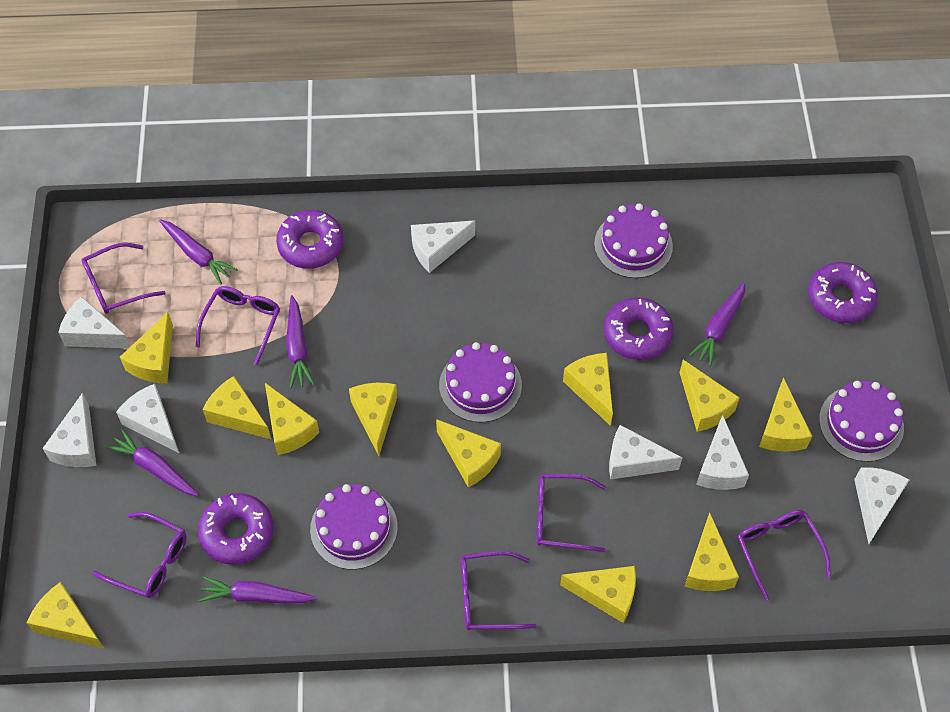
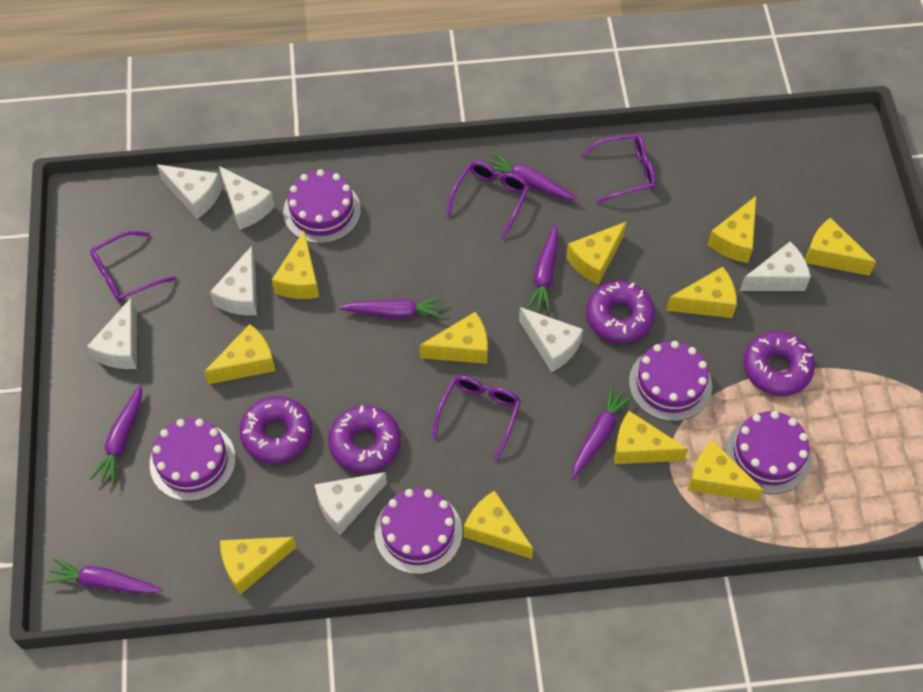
purple cake: 4 -> 5
purple carrot: 5 -> 6
purple glasses: 6 -> 4

